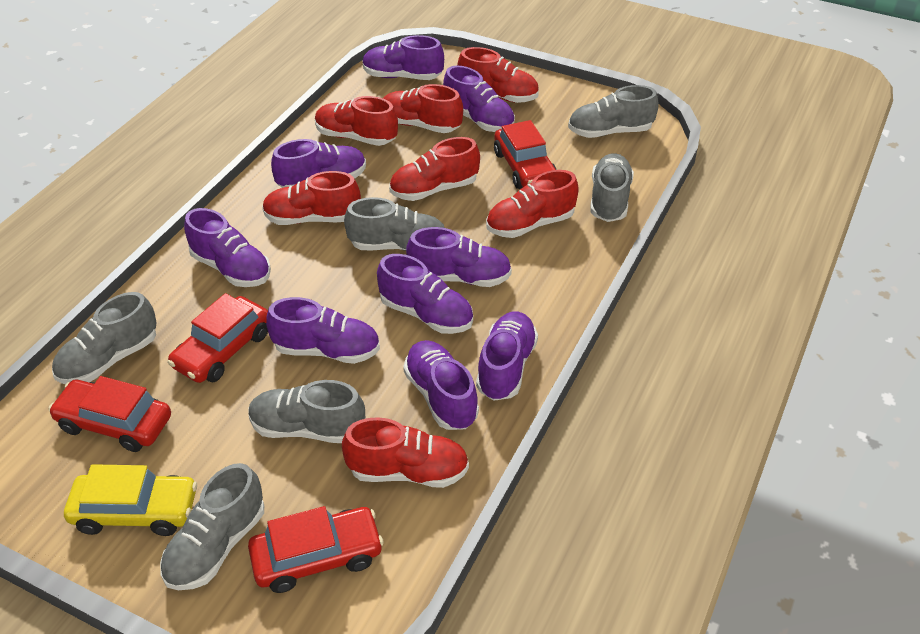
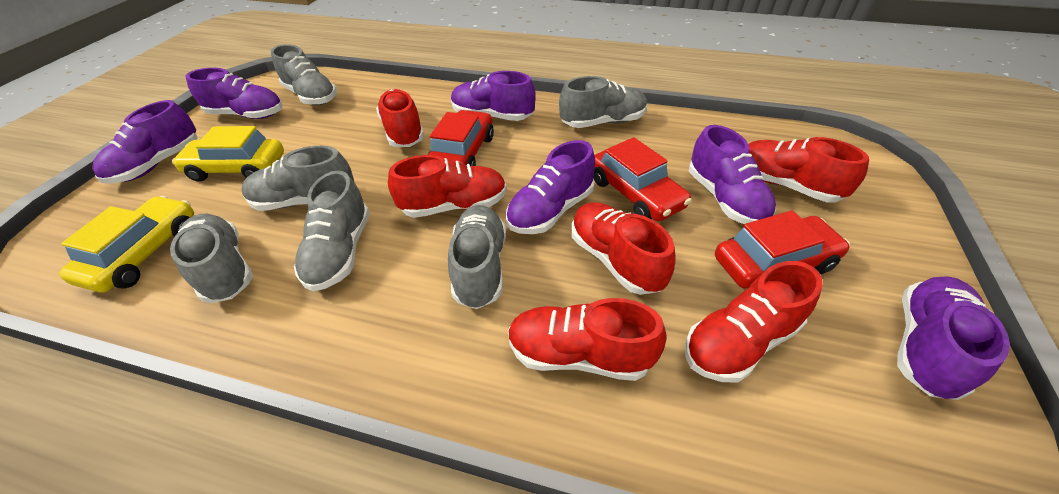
purple shoe: 9 -> 6
red car: 4 -> 3
red shoe: 7 -> 6
yellow car: 1 -> 2

